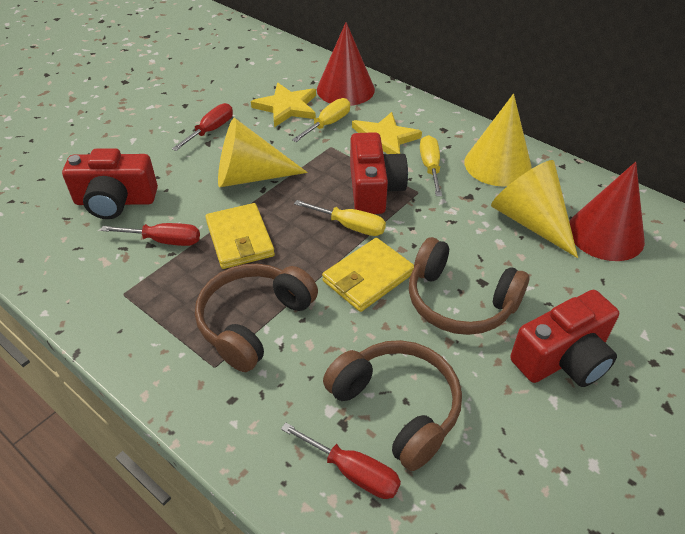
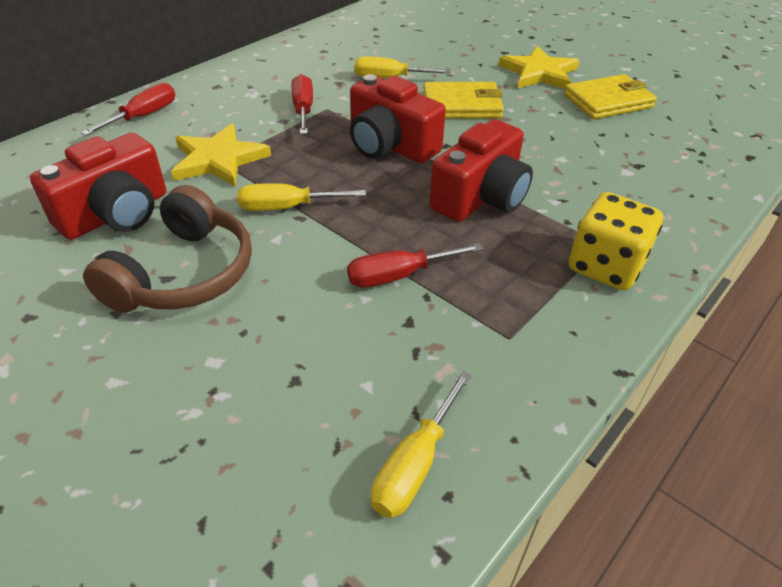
brown headphones: 3 -> 1
red cone: 2 -> 0
yellow cone: 3 -> 0
yellow dice: 0 -> 1

